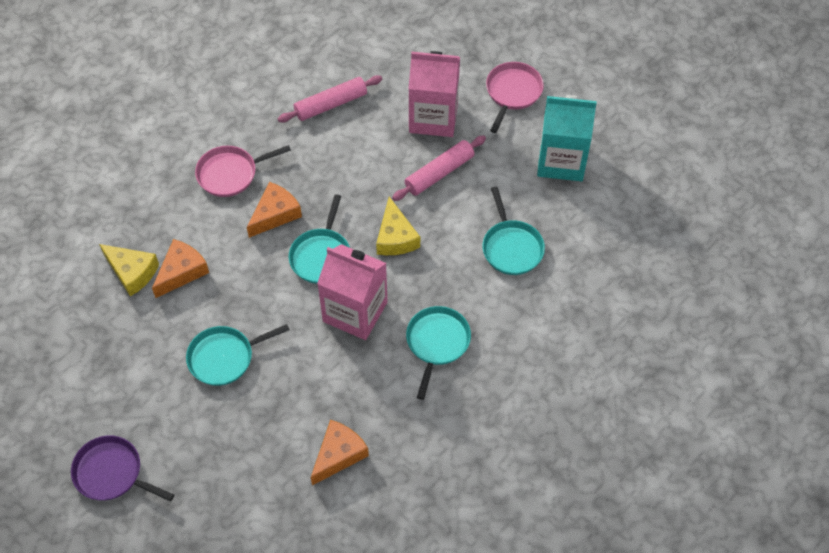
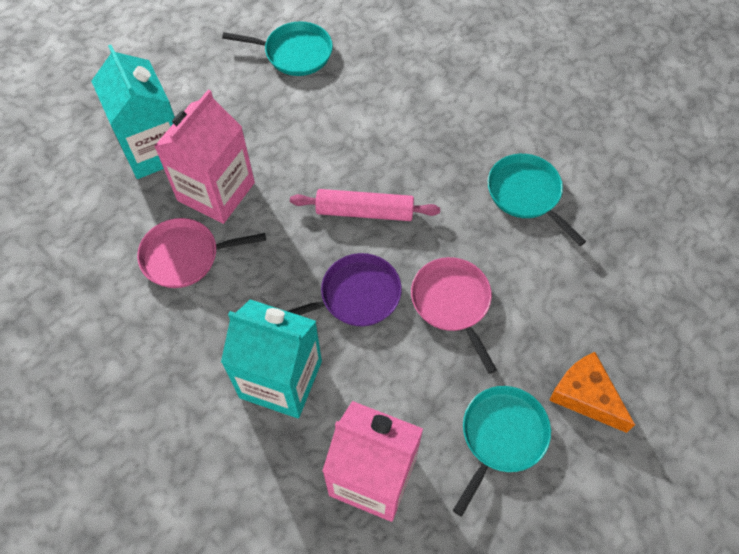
orange cheese: 3 -> 1
pink rolling pin: 2 -> 1
turquoise carton: 1 -> 2
turquoise pan: 4 -> 3
yellow cheese: 2 -> 0

